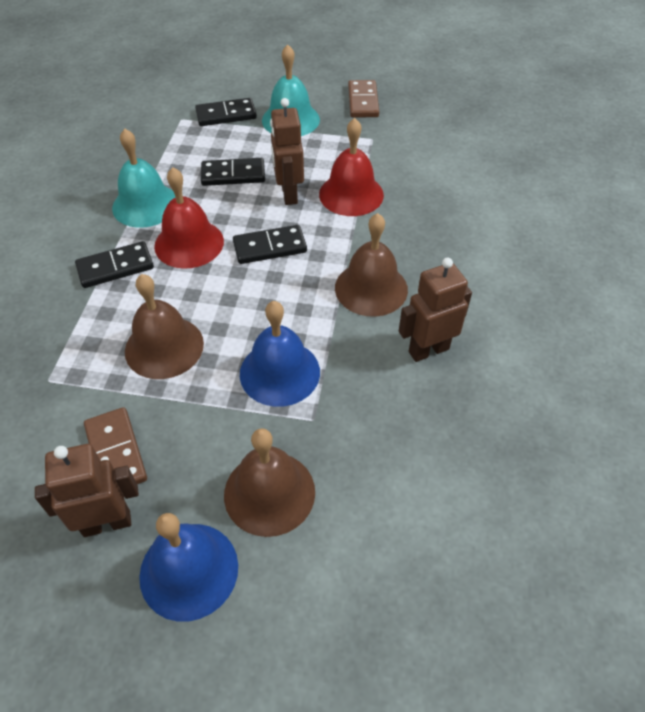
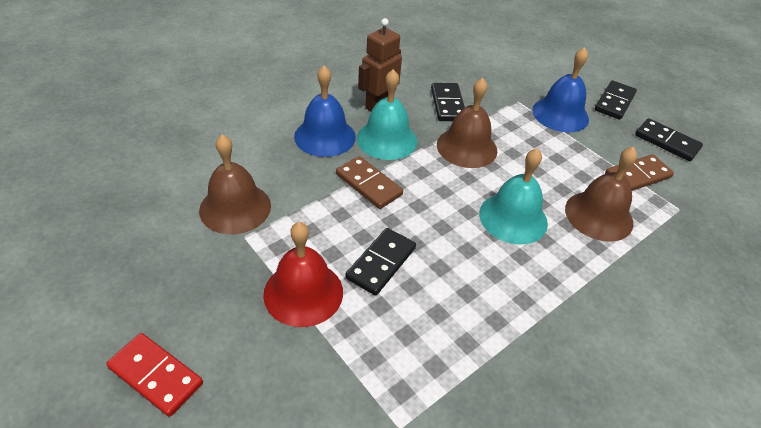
brown robot: 3 -> 1
red bell: 2 -> 1
red domino: 0 -> 1

